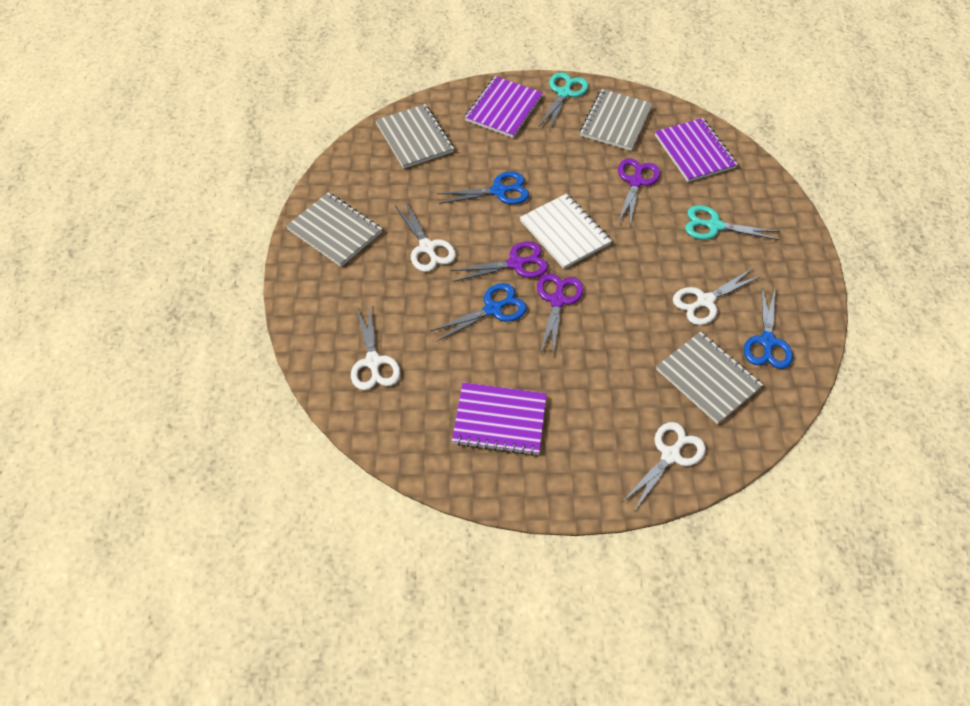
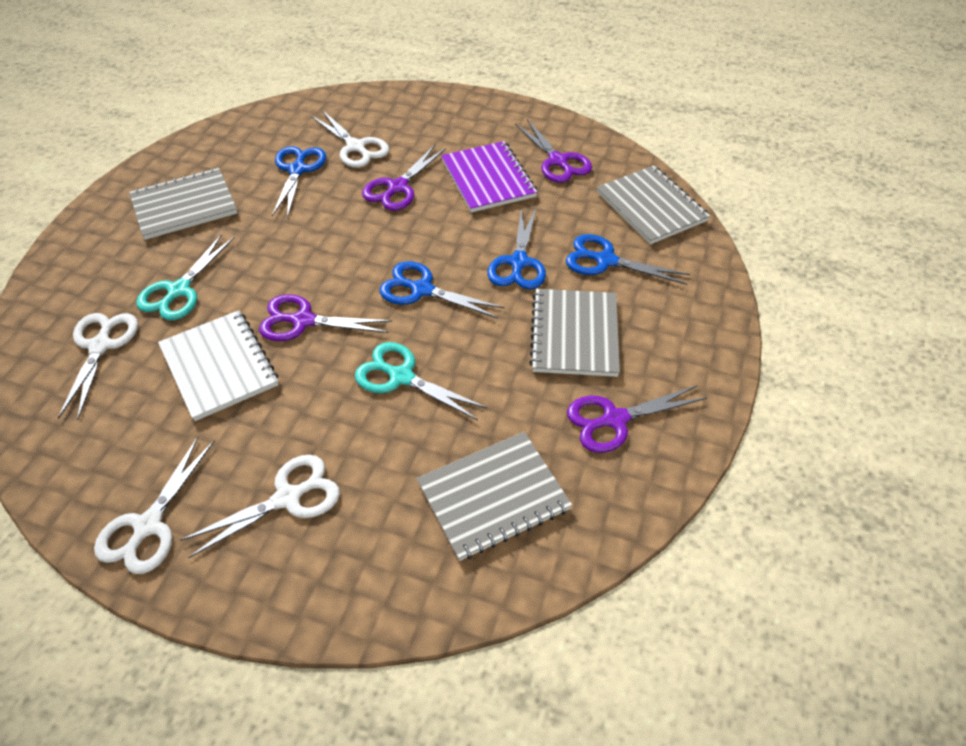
blue scissors: 3 -> 4
purple notebook: 3 -> 1
purple scissors: 3 -> 4

